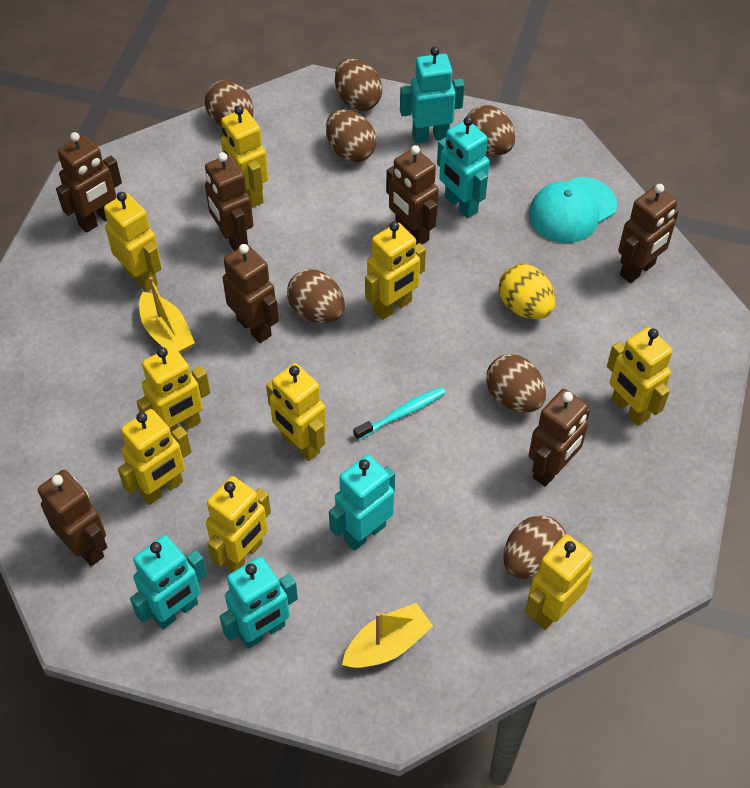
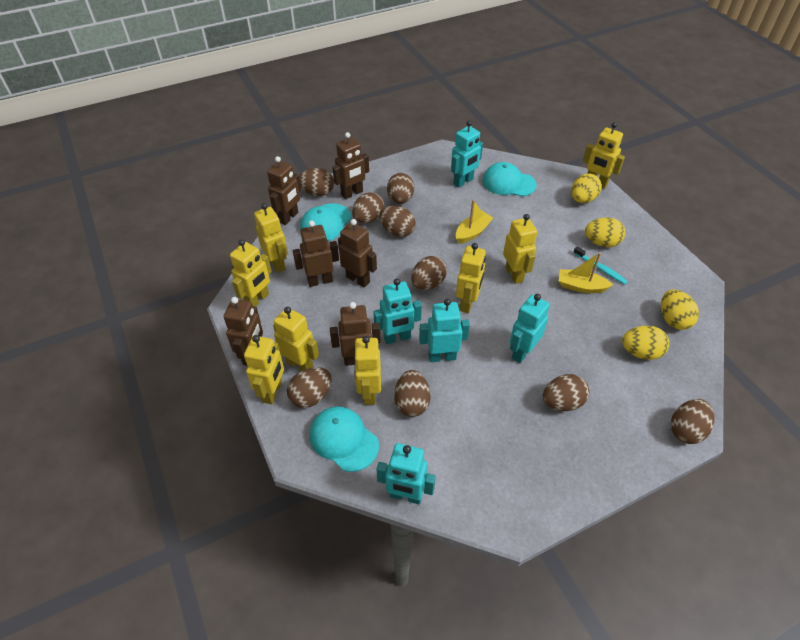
brown egg: 7 -> 9
brown robot: 7 -> 6
turquoise cap: 1 -> 3
yellow egg: 1 -> 4
yellow robot: 9 -> 8

